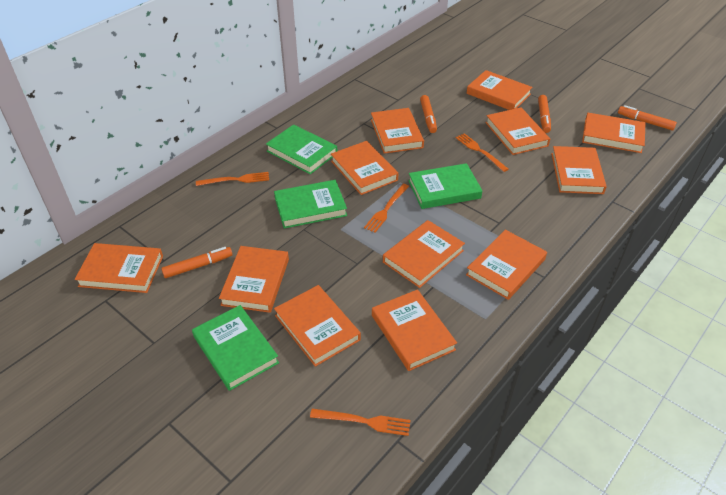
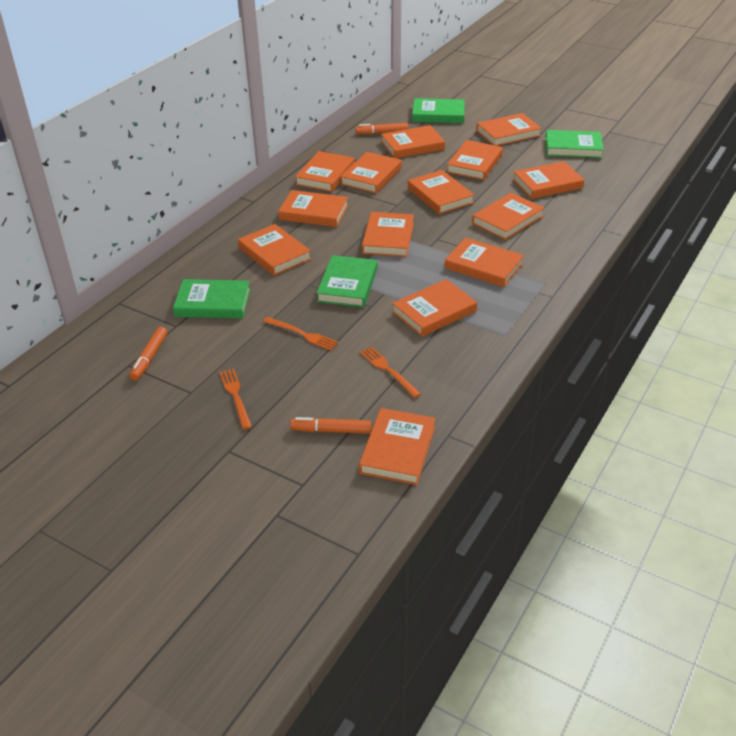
orange book: 12 -> 14
orange fork: 4 -> 3
orange marker: 4 -> 3

